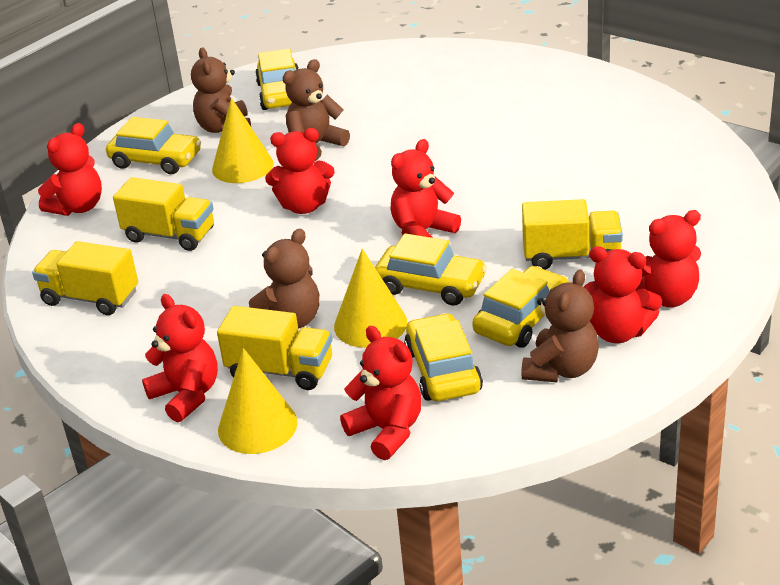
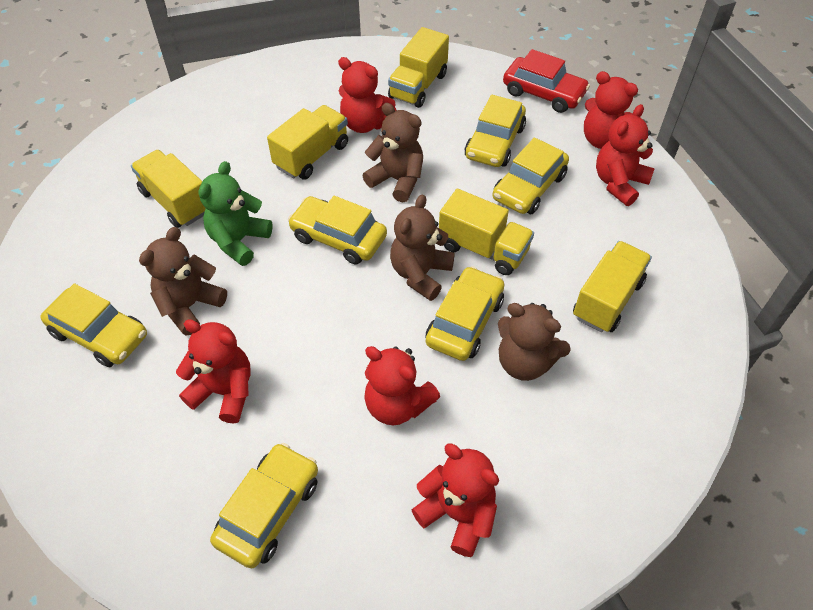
green teddy bear: 0 -> 1
red car: 0 -> 1
red teddy bear: 7 -> 6
yellow car: 5 -> 6
yellow cone: 3 -> 0
yellow truck: 4 -> 5

